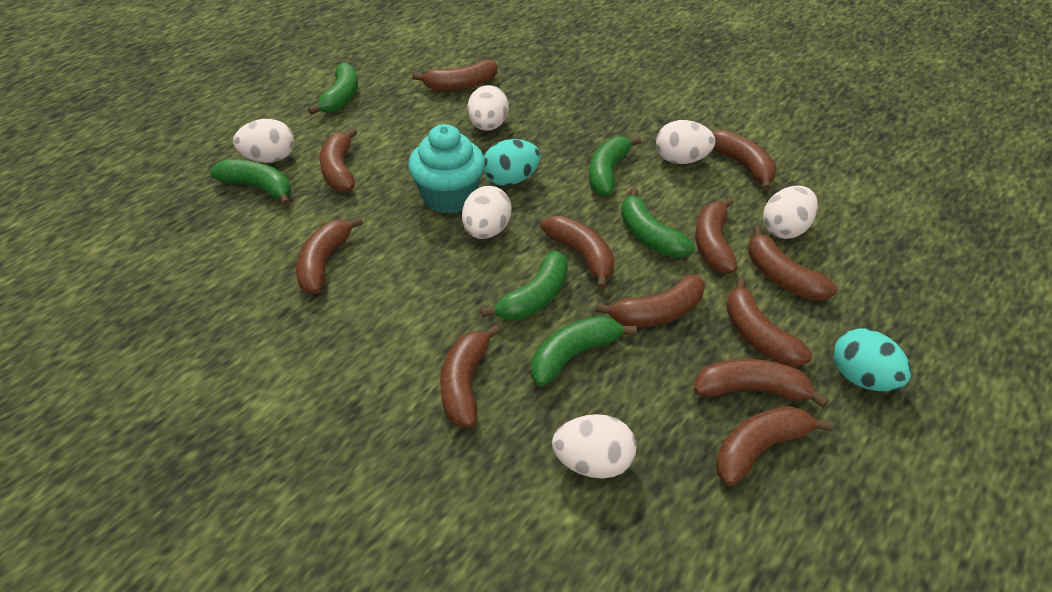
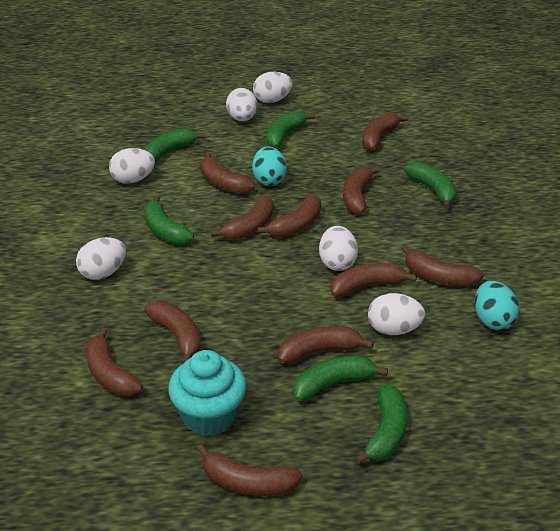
brown banana: 12 -> 11

